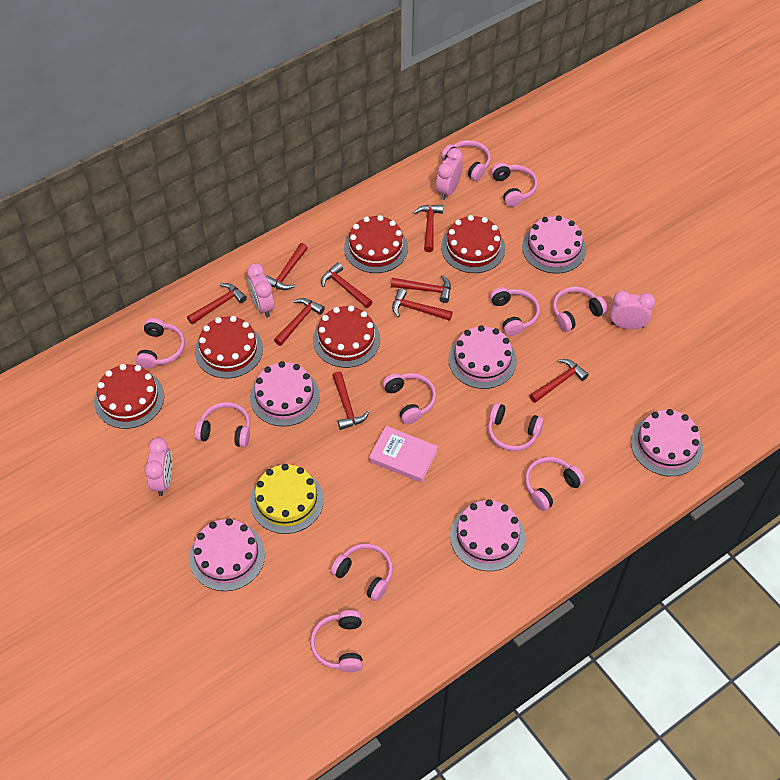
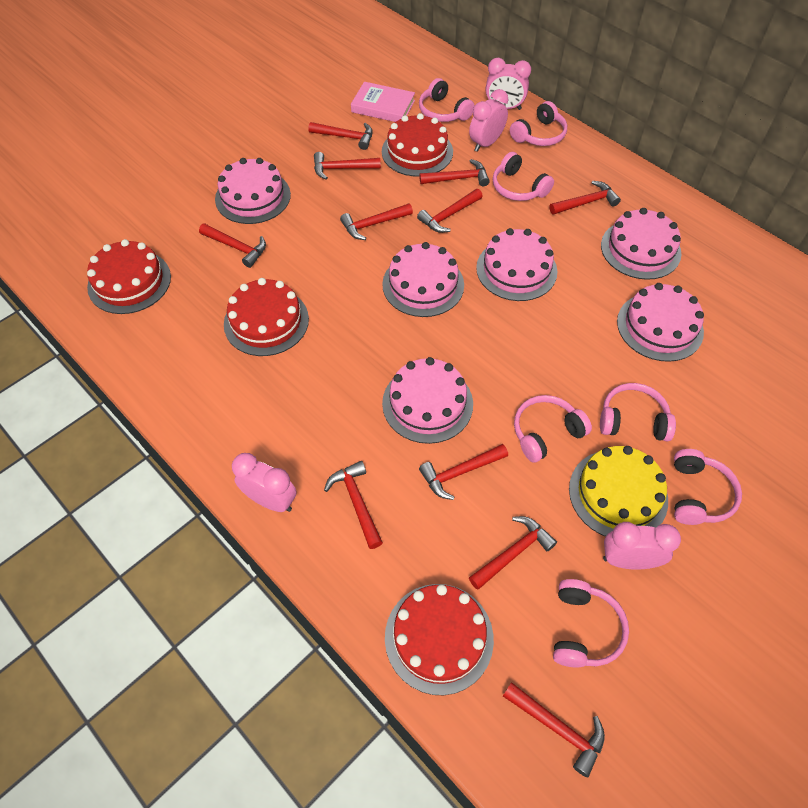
pink headphones: 11 -> 7
red cake: 5 -> 4
red hammer: 9 -> 11

